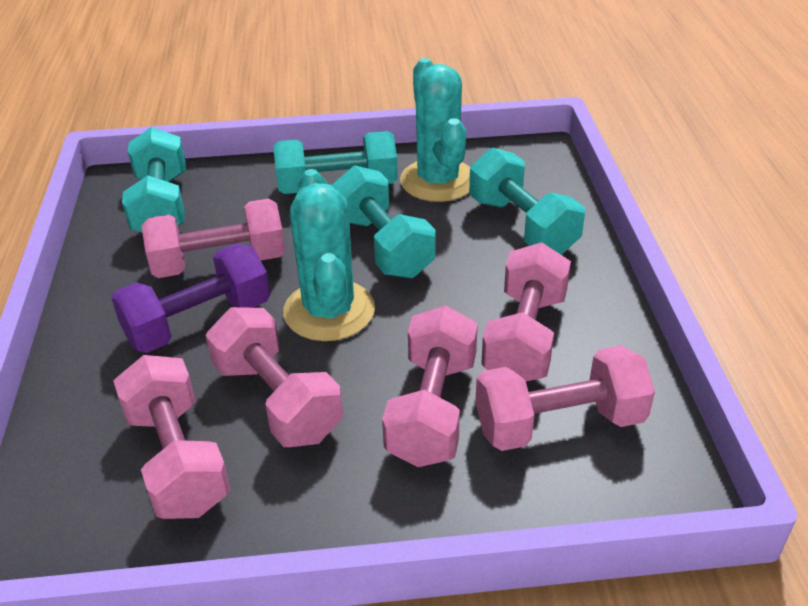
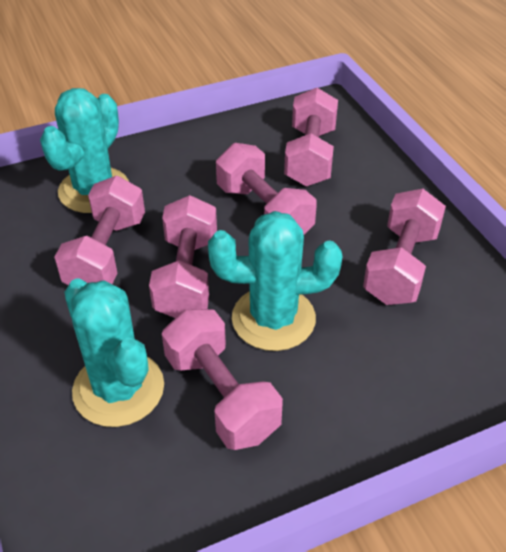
purple dumbbell: 1 -> 0
turquoise cactus: 2 -> 3
turquoise dumbbell: 4 -> 0

